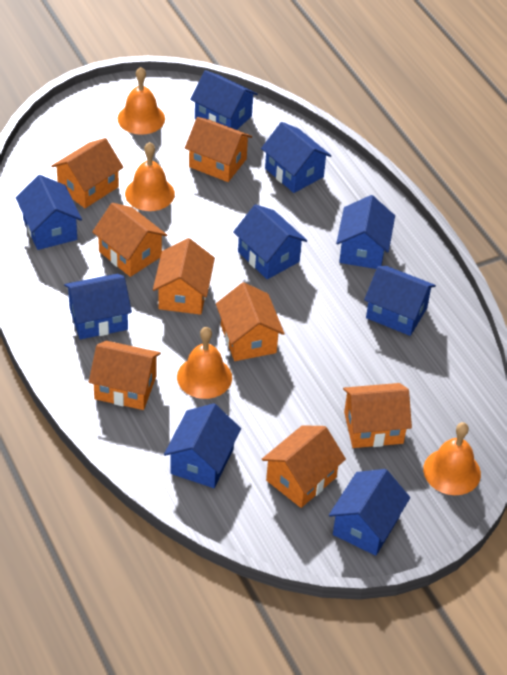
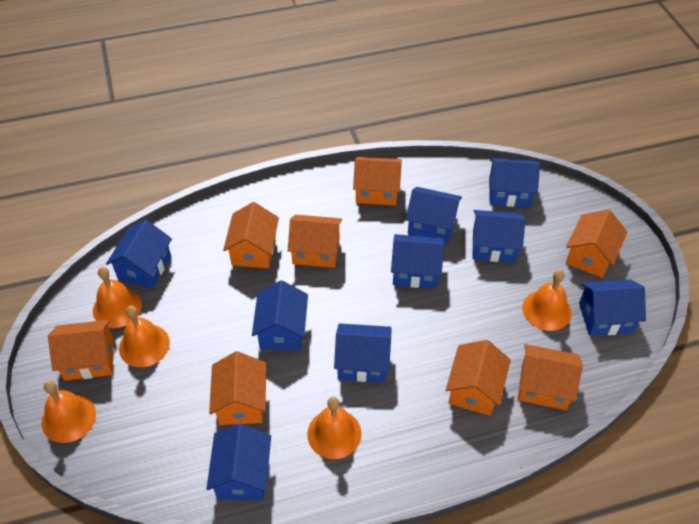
orange bell: 4 -> 5

